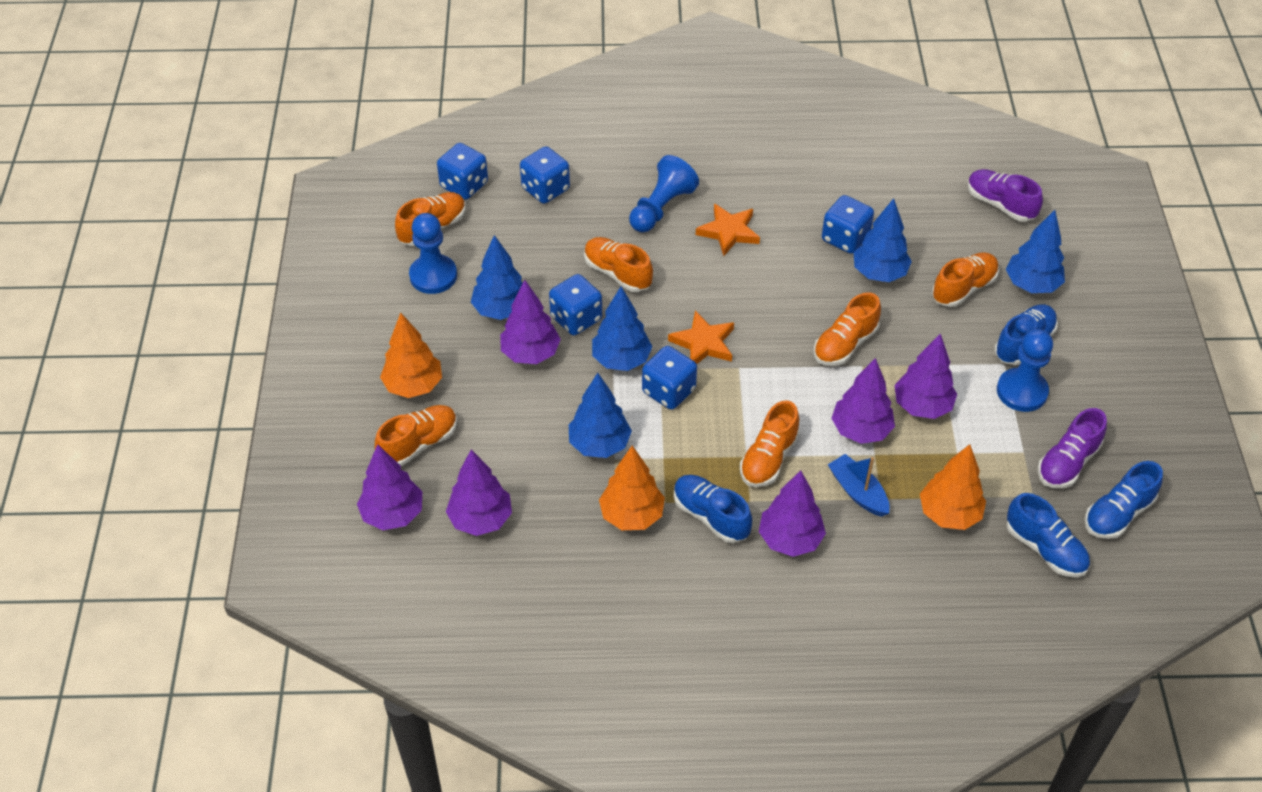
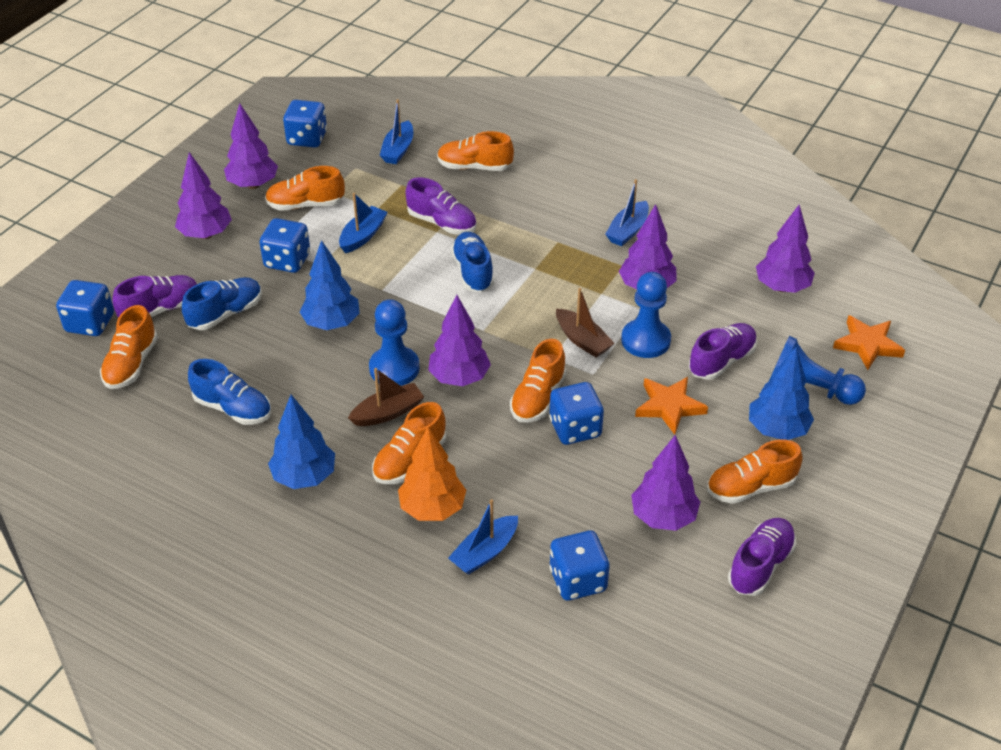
blue boat: 1 -> 4
blue shoe: 4 -> 3
blue tree: 5 -> 3
brown boat: 0 -> 2
orange tree: 3 -> 1
purple shoe: 2 -> 4

